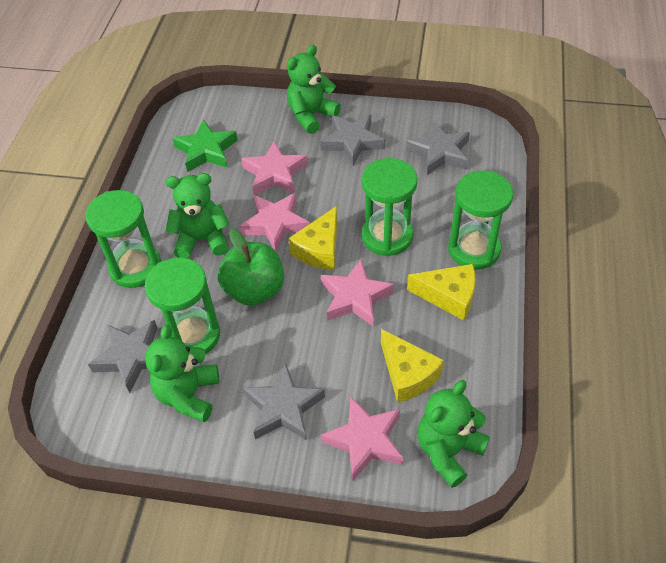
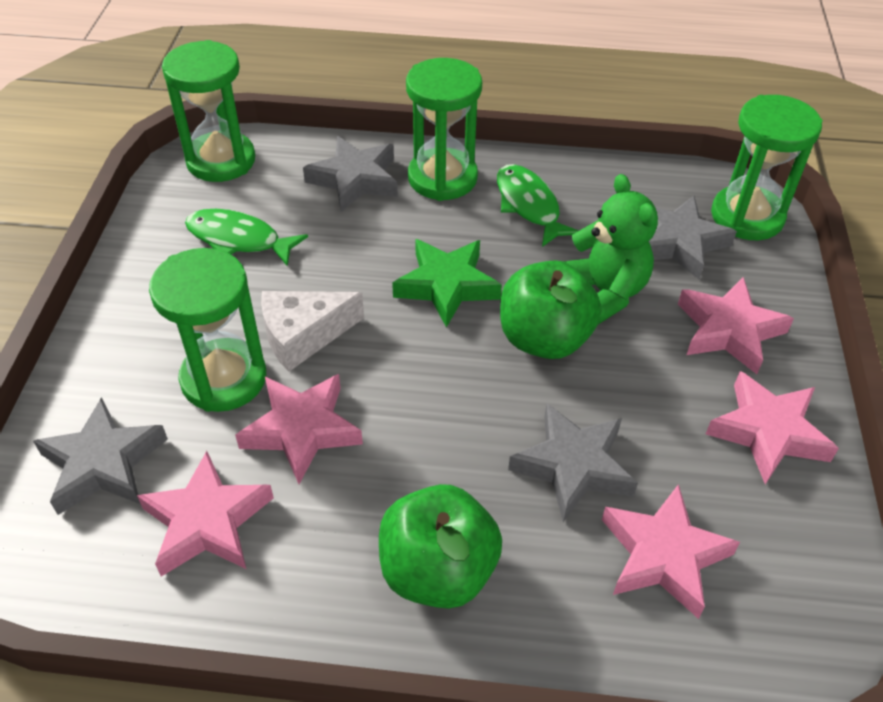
green apple: 1 -> 2
green fish: 0 -> 2
green teddy bear: 4 -> 1
pink star: 4 -> 5
white cheese: 0 -> 1
yellow cheese: 3 -> 0

